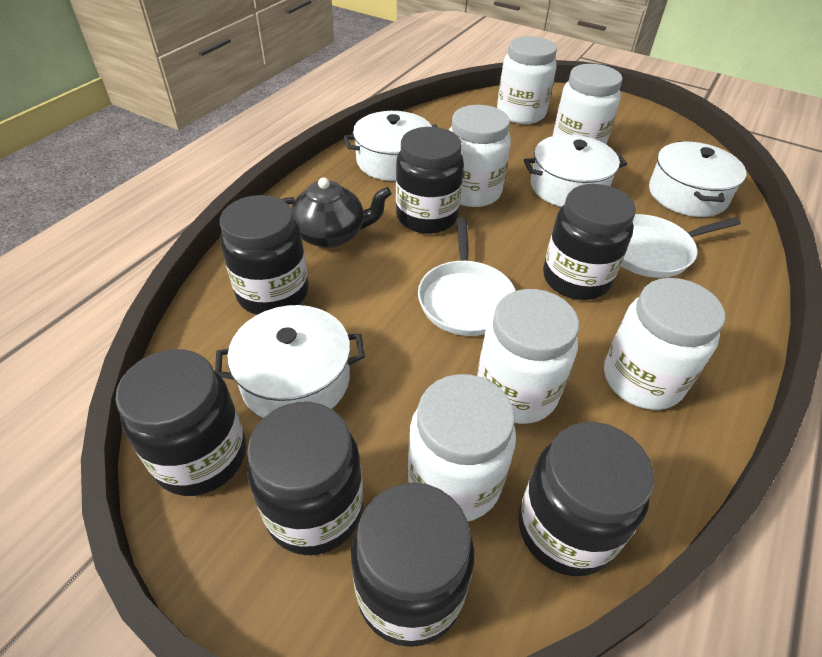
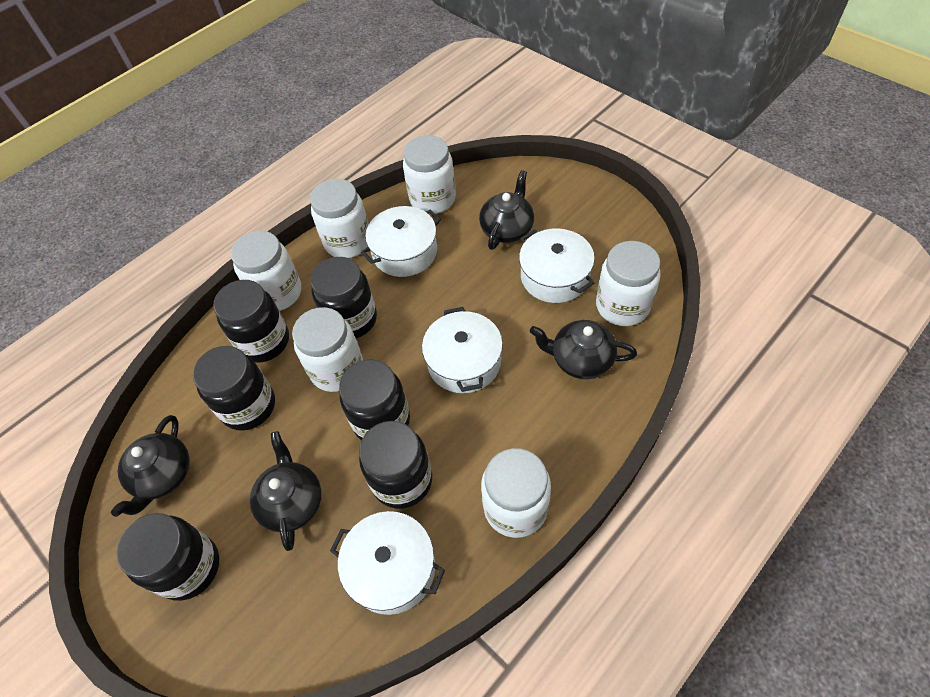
black jar: 7 -> 6
black teapot: 1 -> 4
white pan: 2 -> 0

